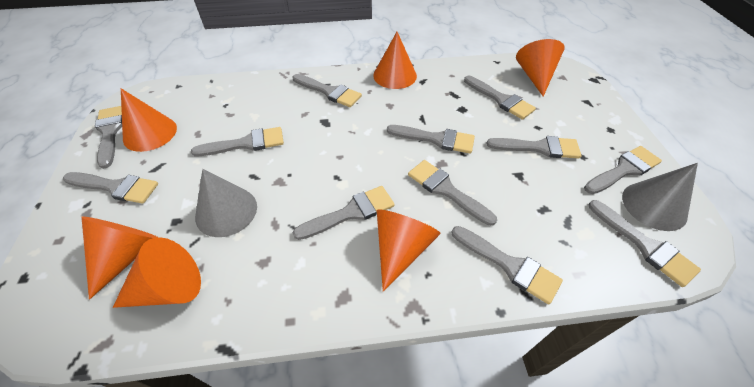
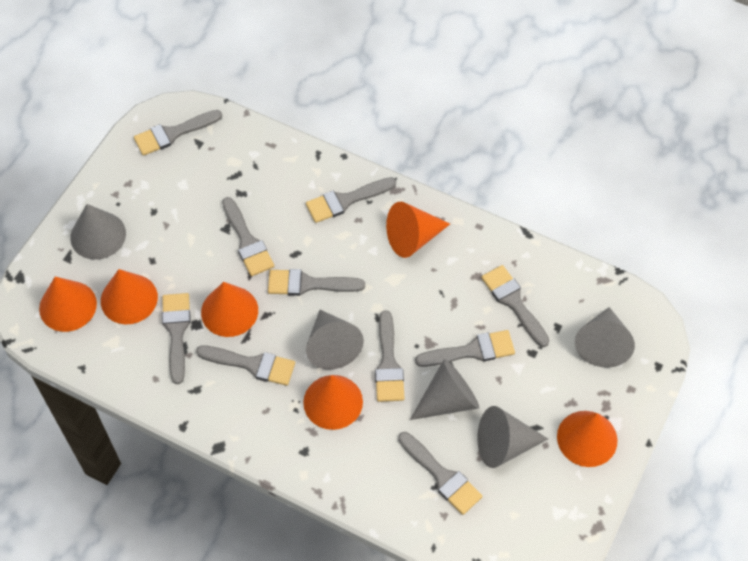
grey brush: 12 -> 10
grey cone: 2 -> 5

